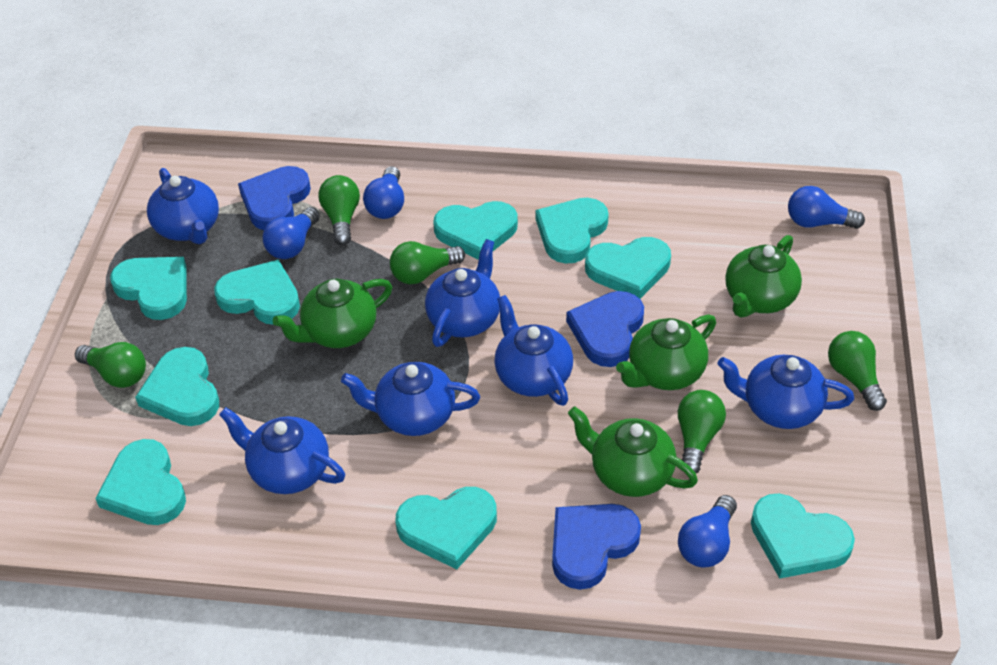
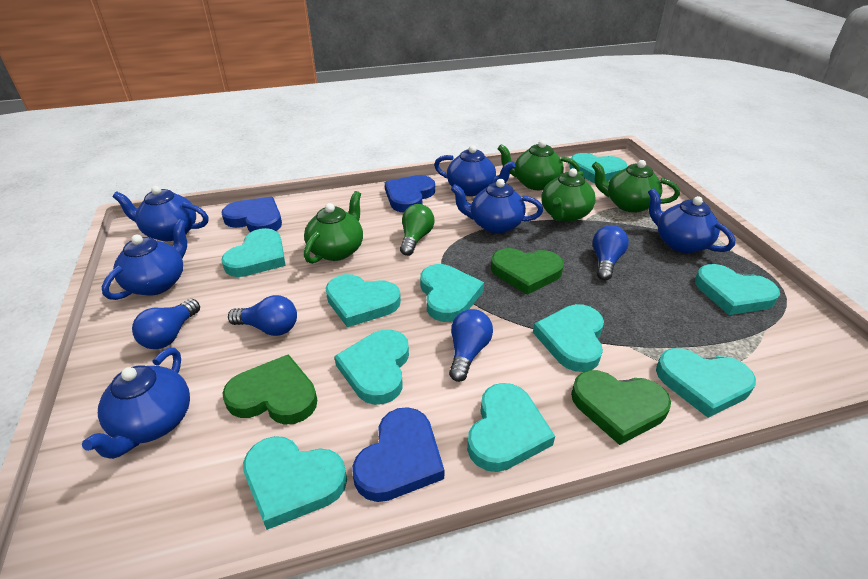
green heart: 0 -> 3
green light bulb: 5 -> 1
turquoise heart: 9 -> 10

